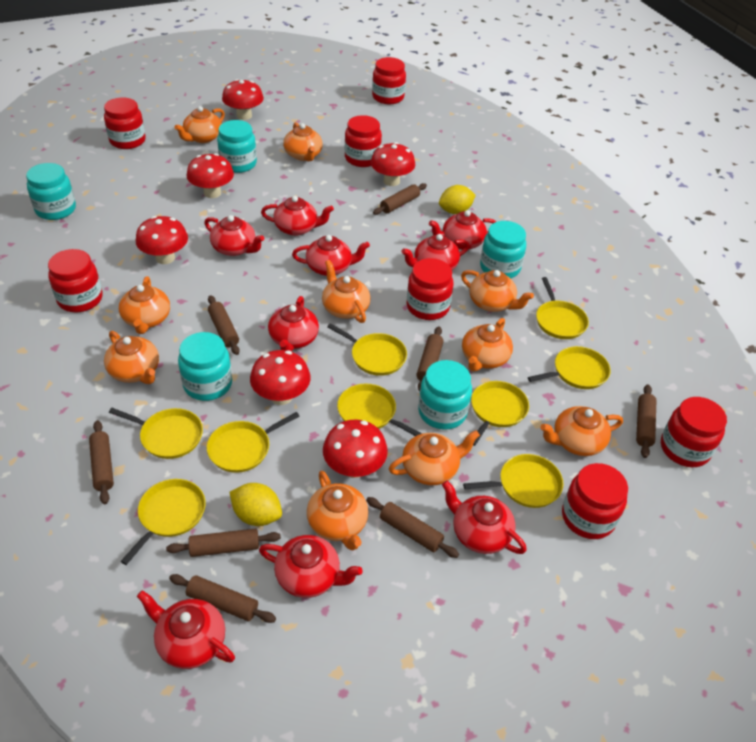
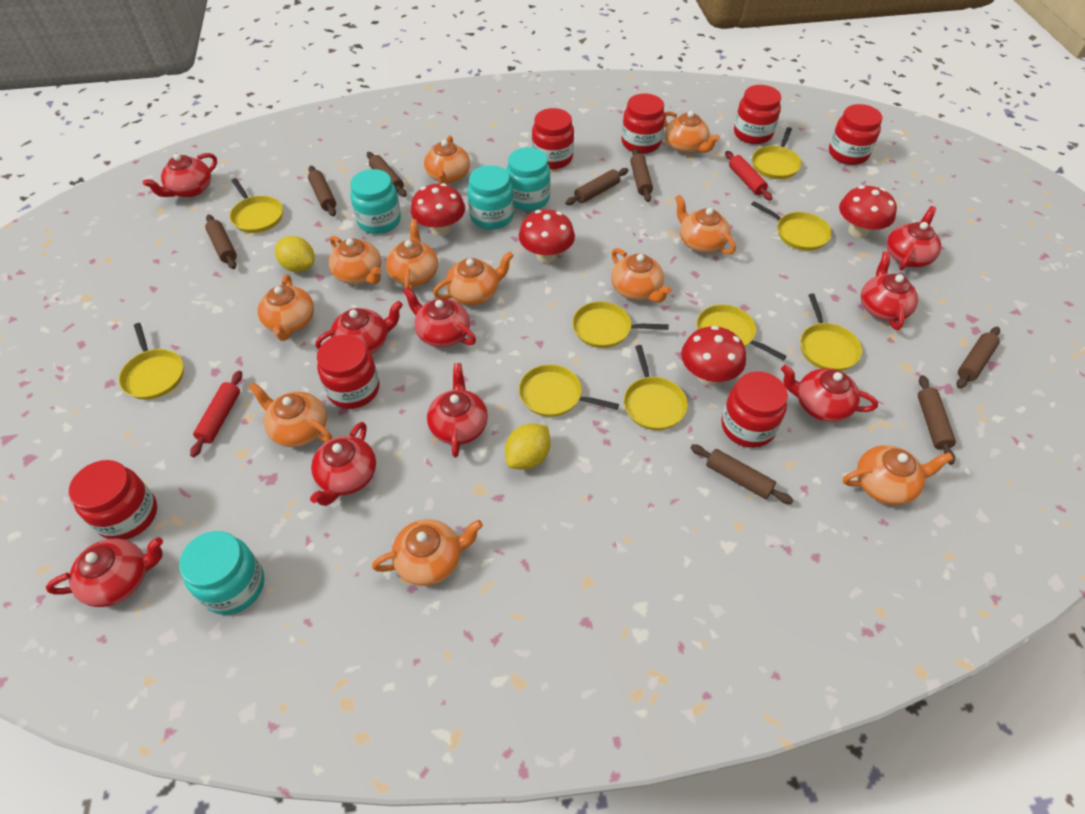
orange teapot: 10 -> 11
red mushroom: 6 -> 4
red rolling pin: 0 -> 2
turquoise jar: 5 -> 4

